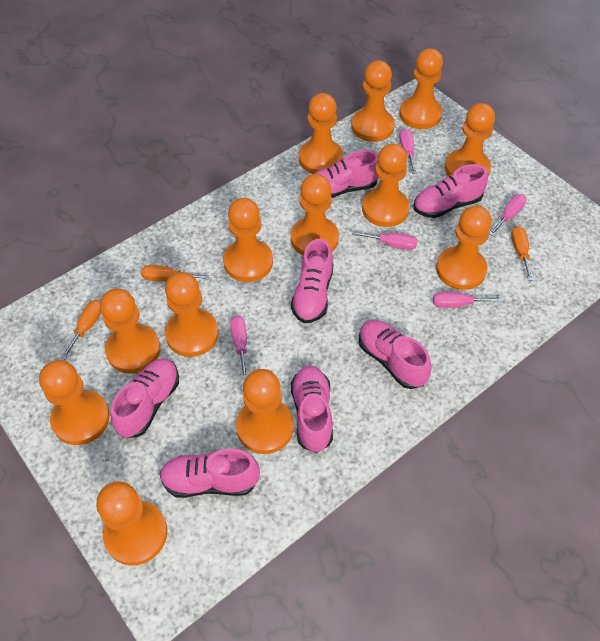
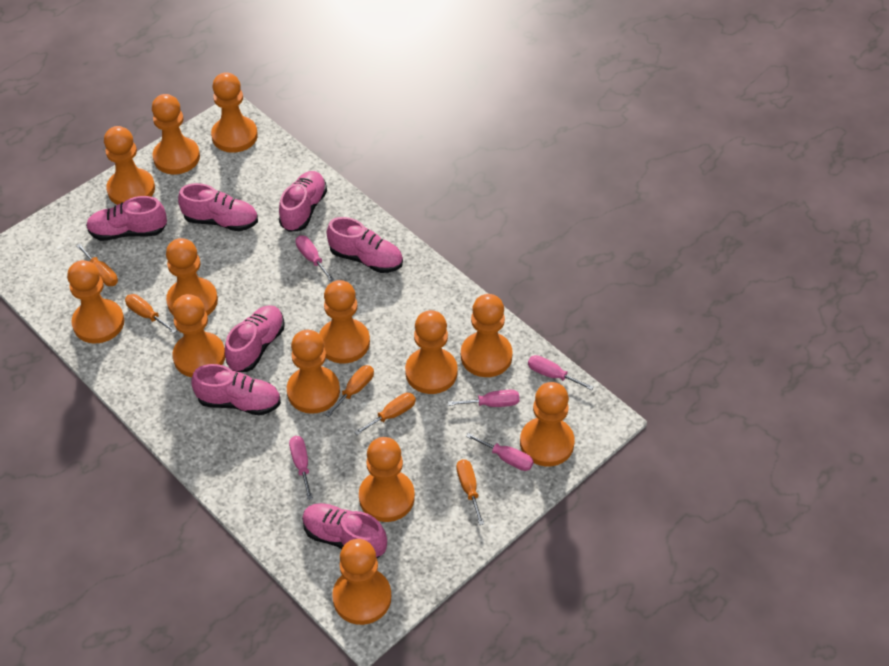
orange screwdriver: 3 -> 5

